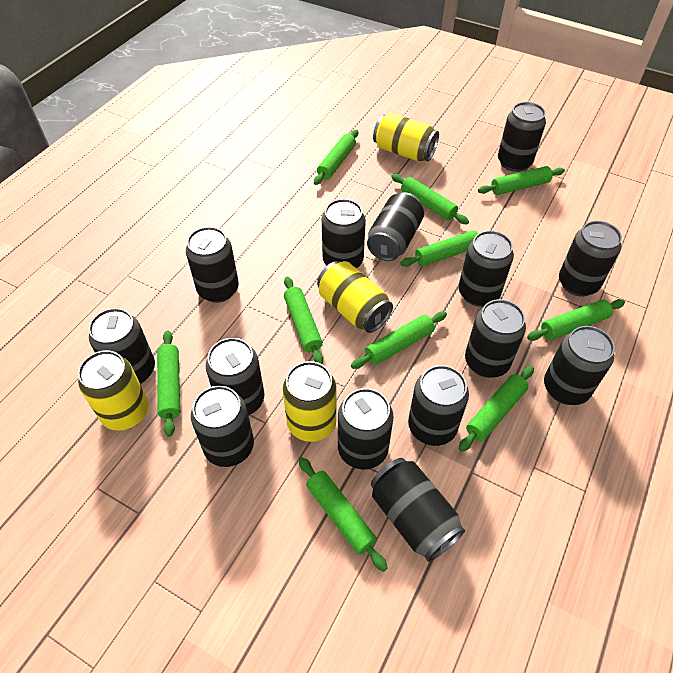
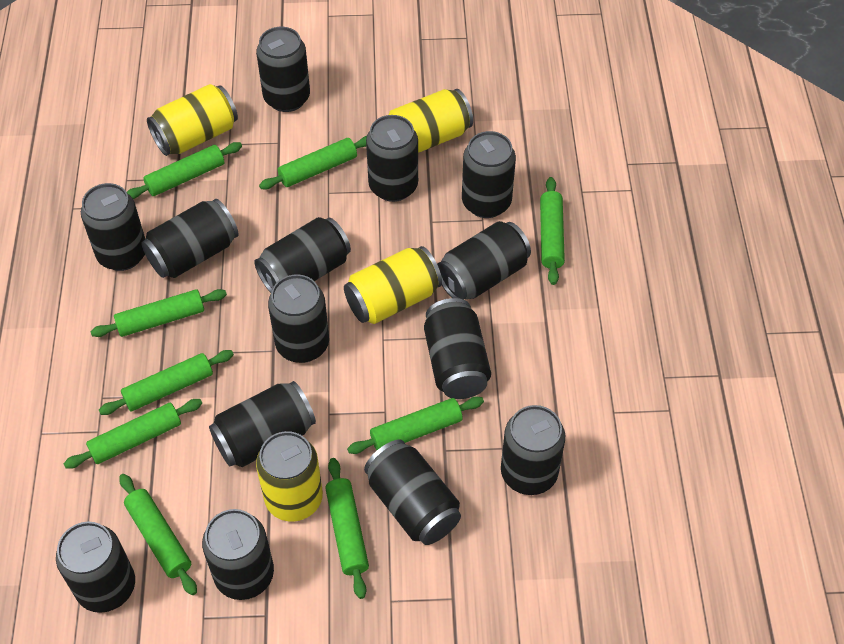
green rolling pin: 10 -> 9

